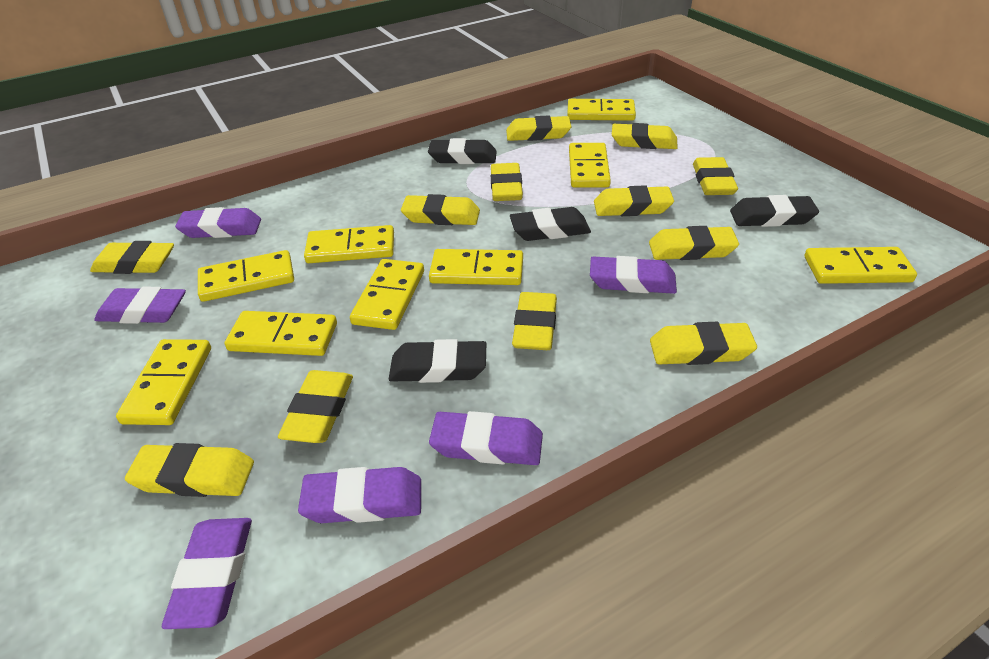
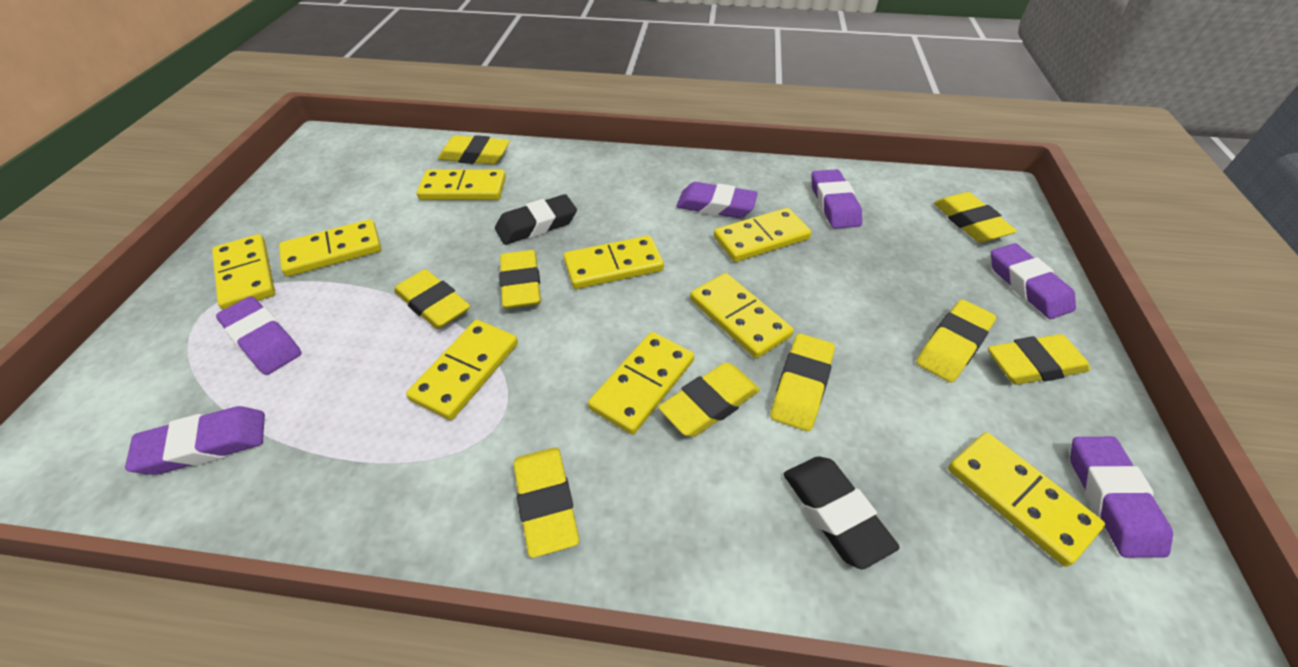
black eraser: 4 -> 2
yellow eraser: 12 -> 9

